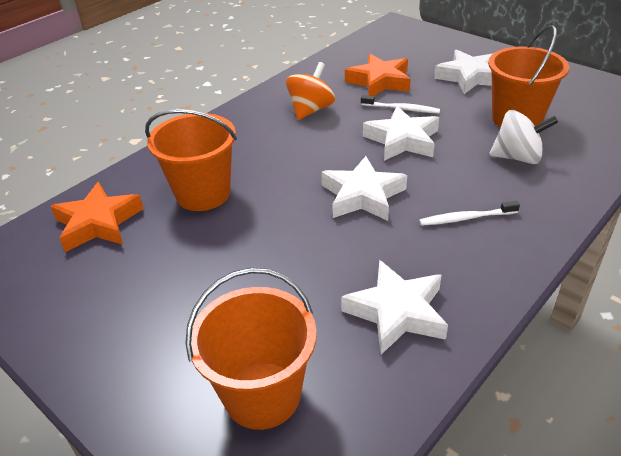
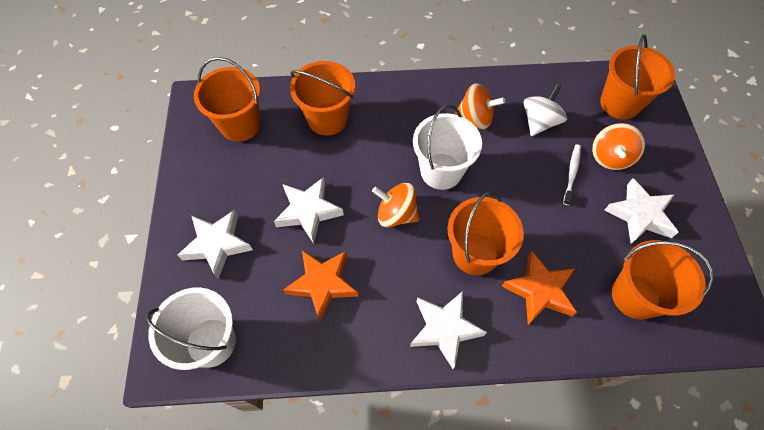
orange bucket: 3 -> 5
orange spinning top: 1 -> 3
white bucket: 0 -> 2
white toothbrush: 2 -> 1

